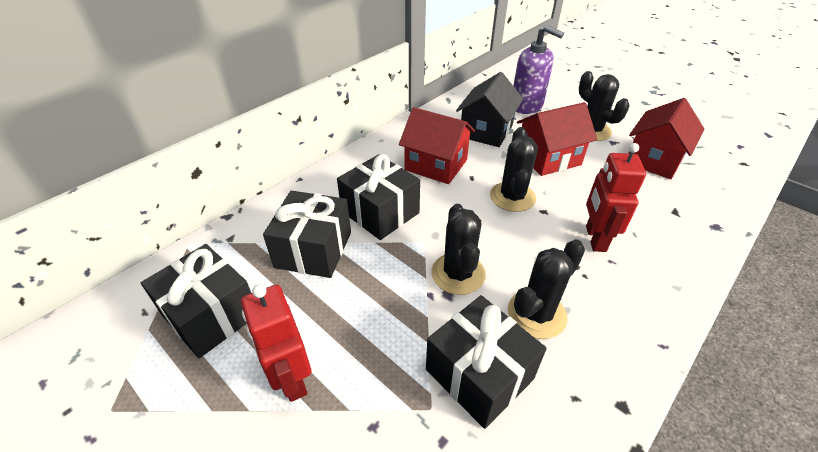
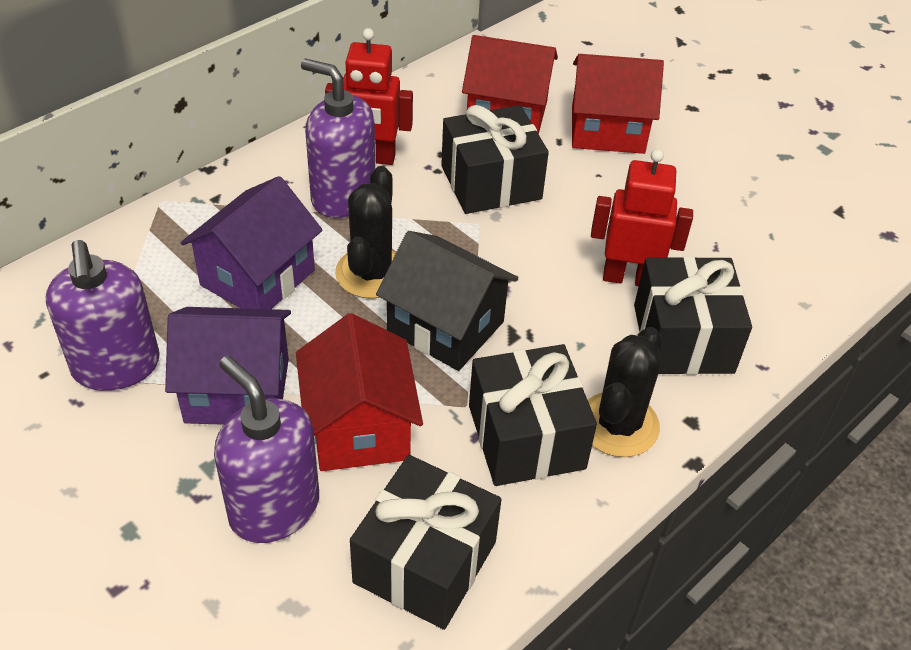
black cactus: 4 -> 2
purple house: 0 -> 2
purple soap dispenser: 1 -> 3

